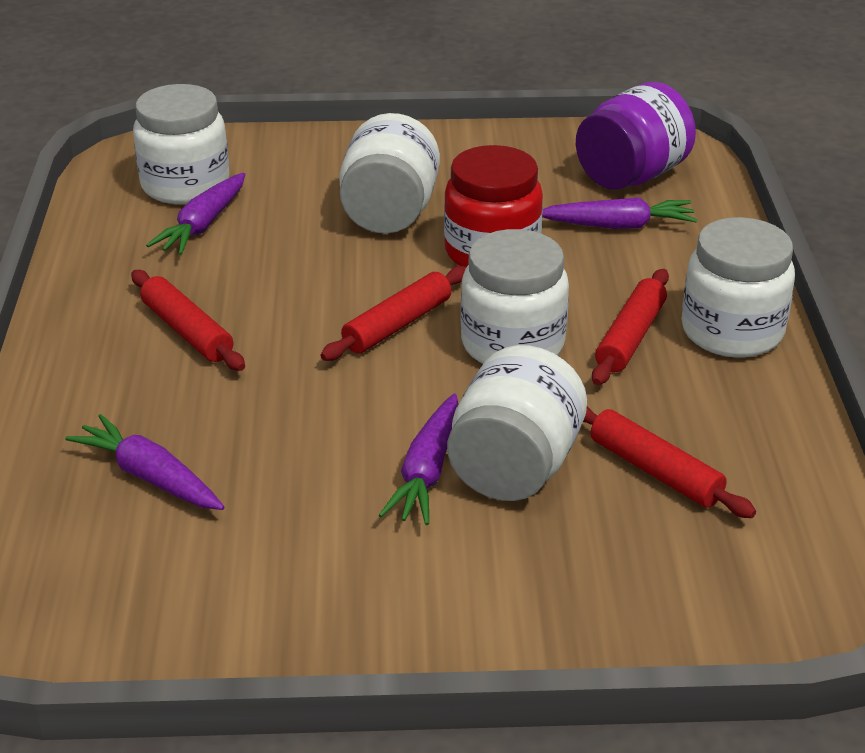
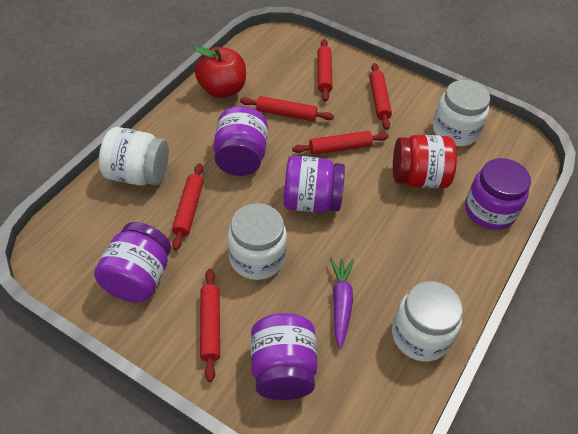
purple carrot: 4 -> 1
purple jar: 1 -> 5
red apple: 0 -> 1
red rolling pin: 4 -> 6
white jar: 5 -> 4

